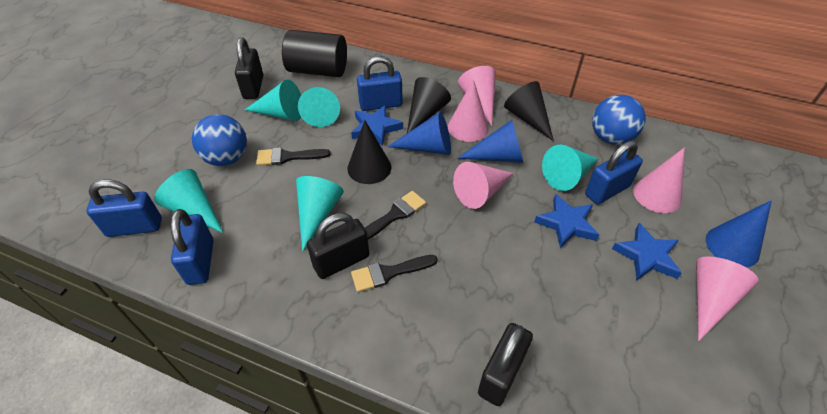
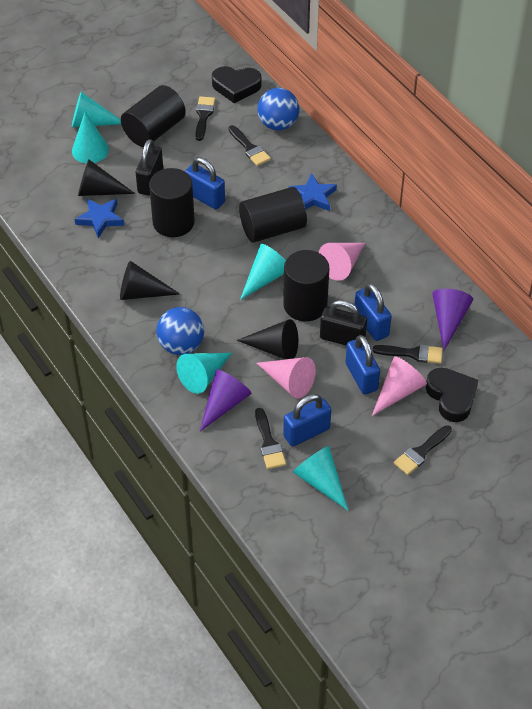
black brush: 3 -> 5
black cylinder: 1 -> 4
black heart: 0 -> 2
black padlock: 3 -> 2
blue cone: 3 -> 0
blue star: 3 -> 2
pink cone: 5 -> 3
purple cone: 0 -> 2

